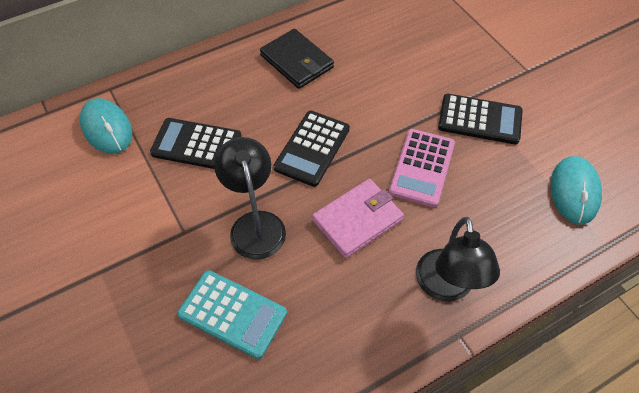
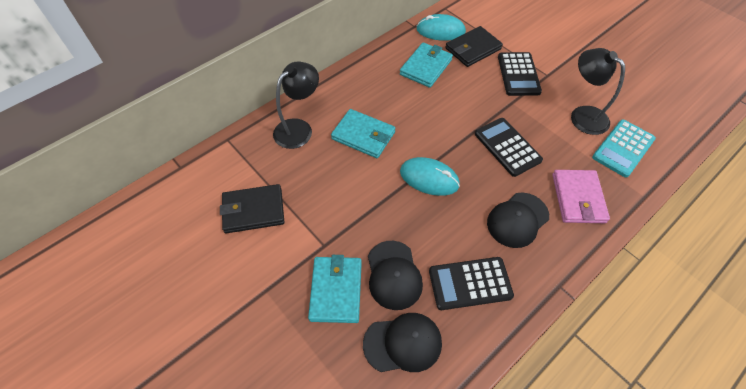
black cap: 0 -> 3
black wallet: 1 -> 2
pink calculator: 1 -> 0
turquoise wallet: 0 -> 3

